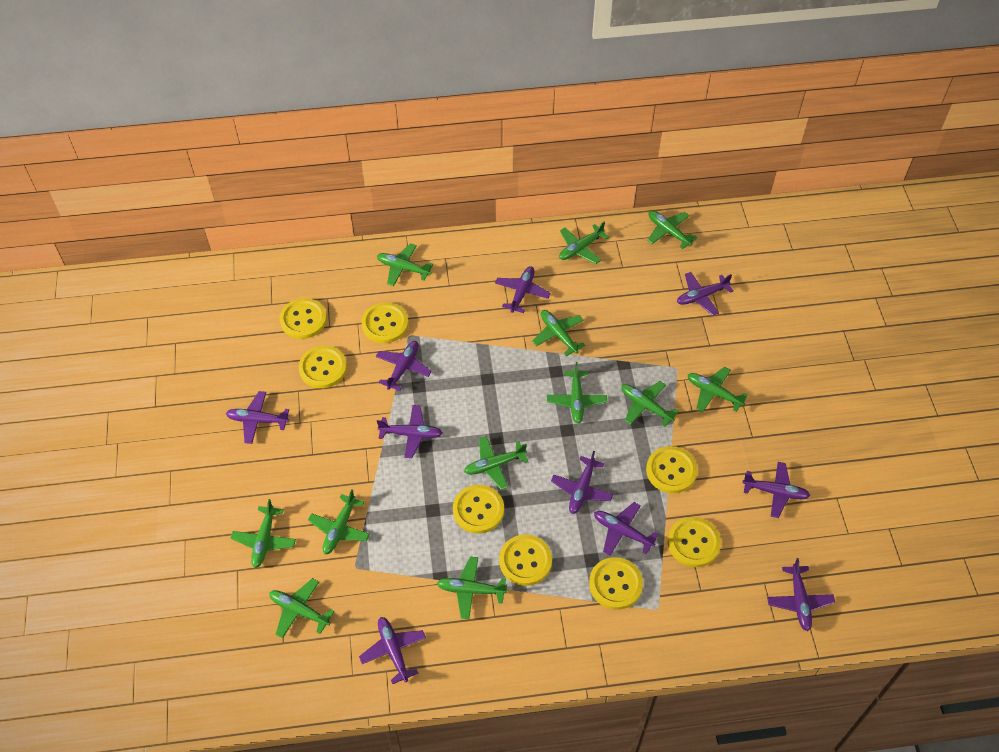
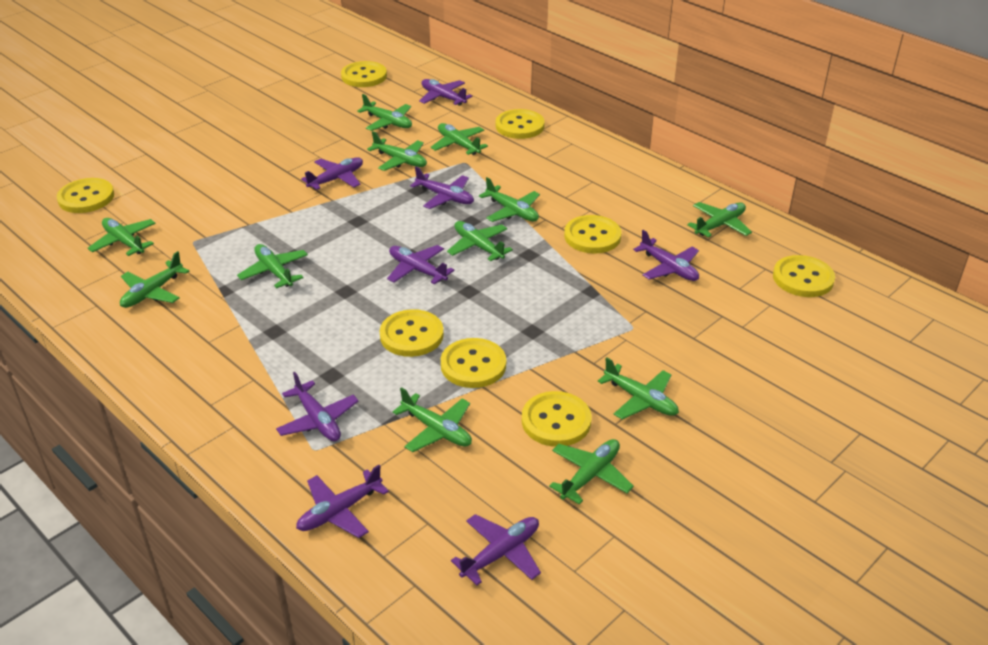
purple plane: 10 -> 8

